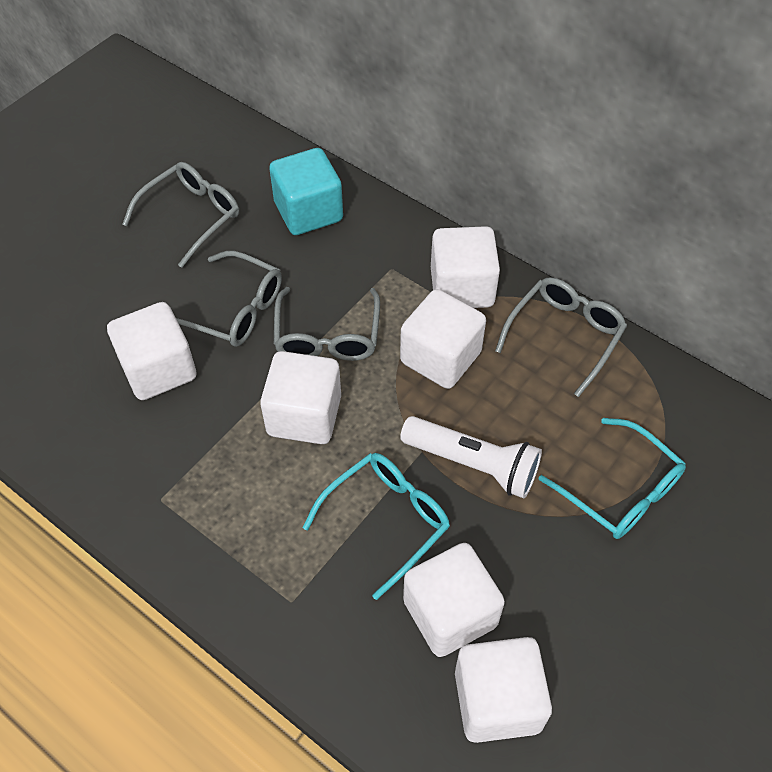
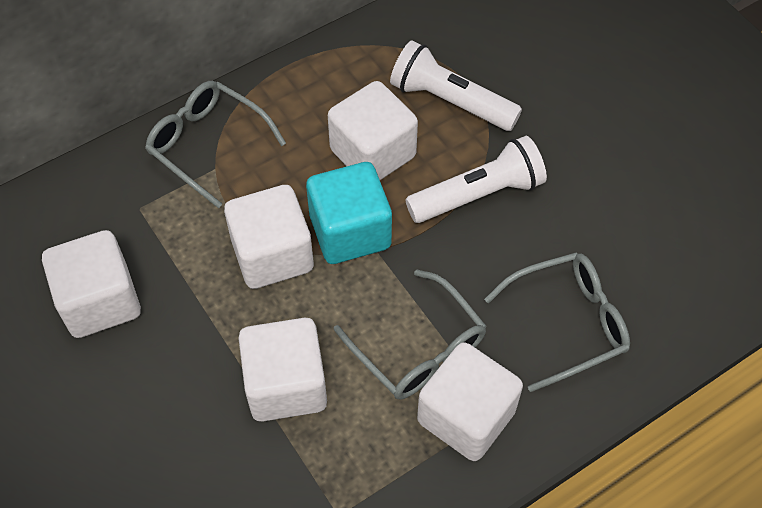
grey glasses: 4 -> 3
turquoise glasses: 2 -> 0
white cube: 6 -> 5
white flashlight: 1 -> 2

